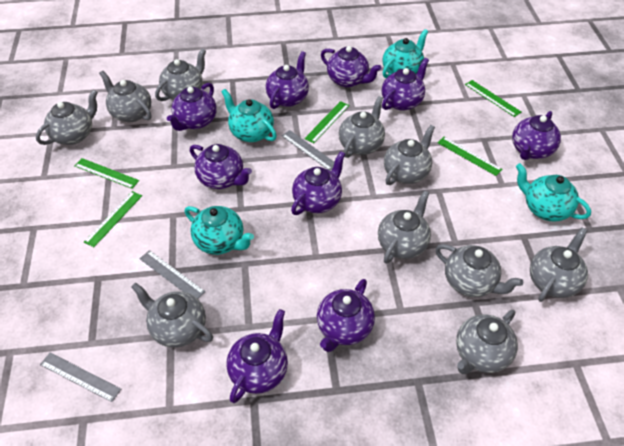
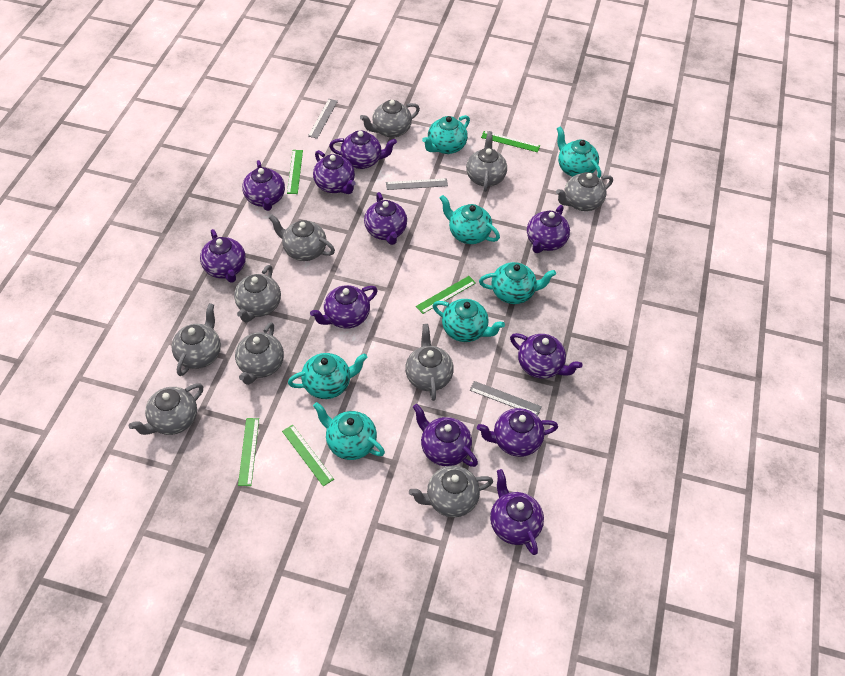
purple teapot: 9 -> 11
turquoise teapot: 4 -> 7

